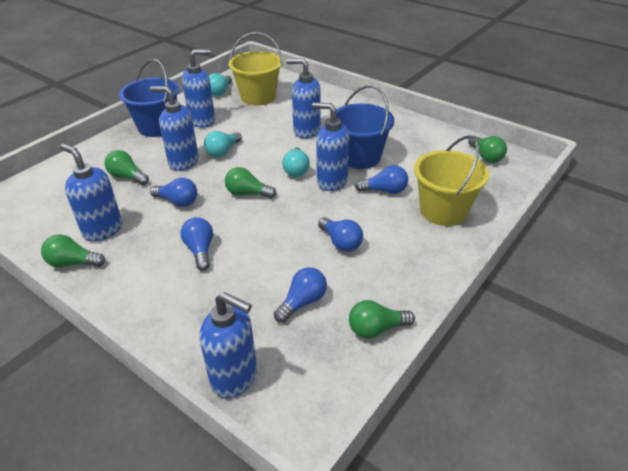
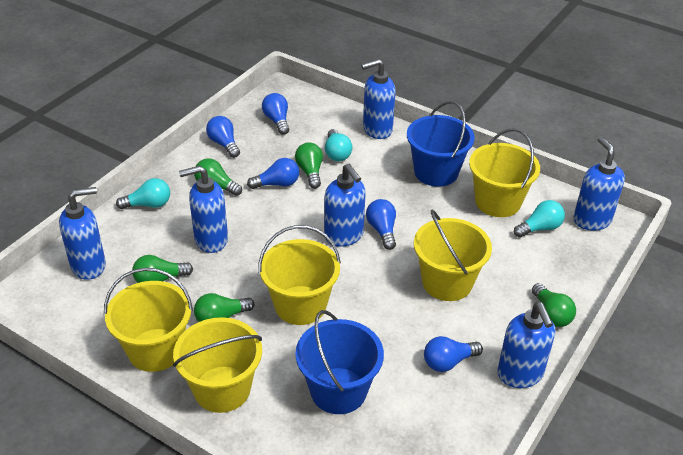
yellow bucket: 2 -> 5

